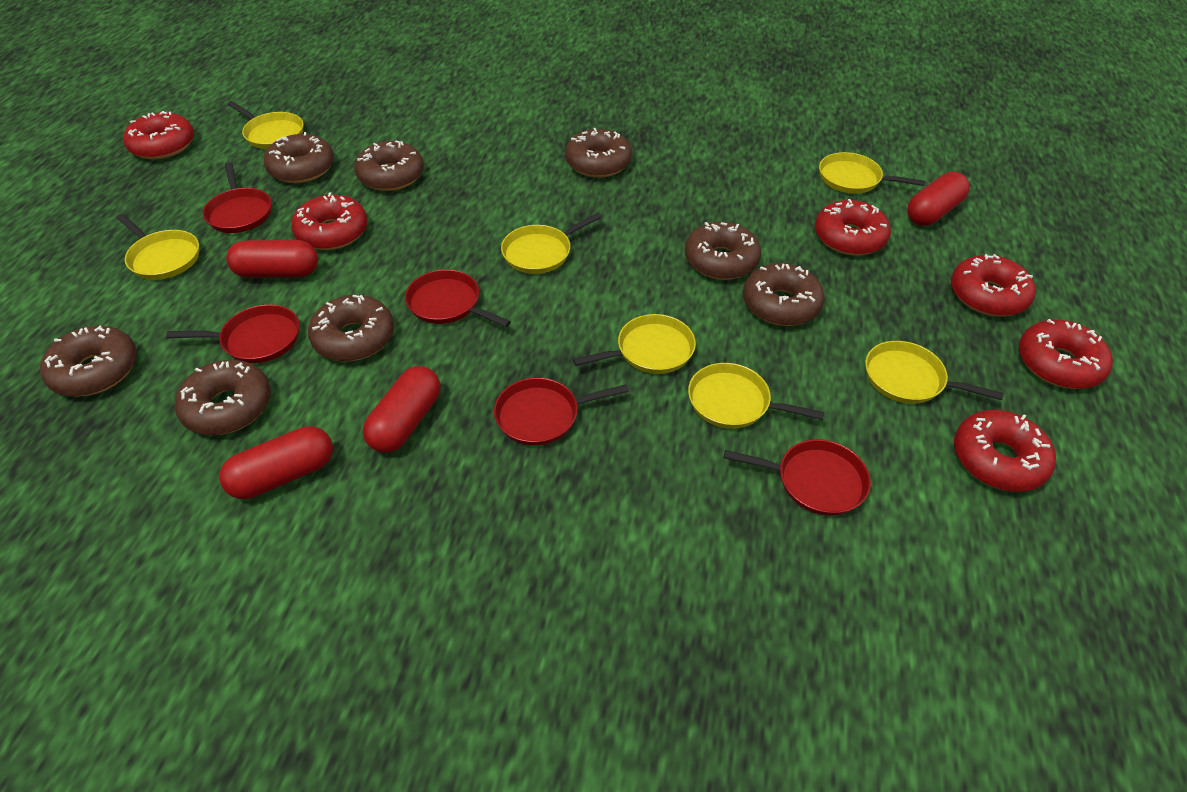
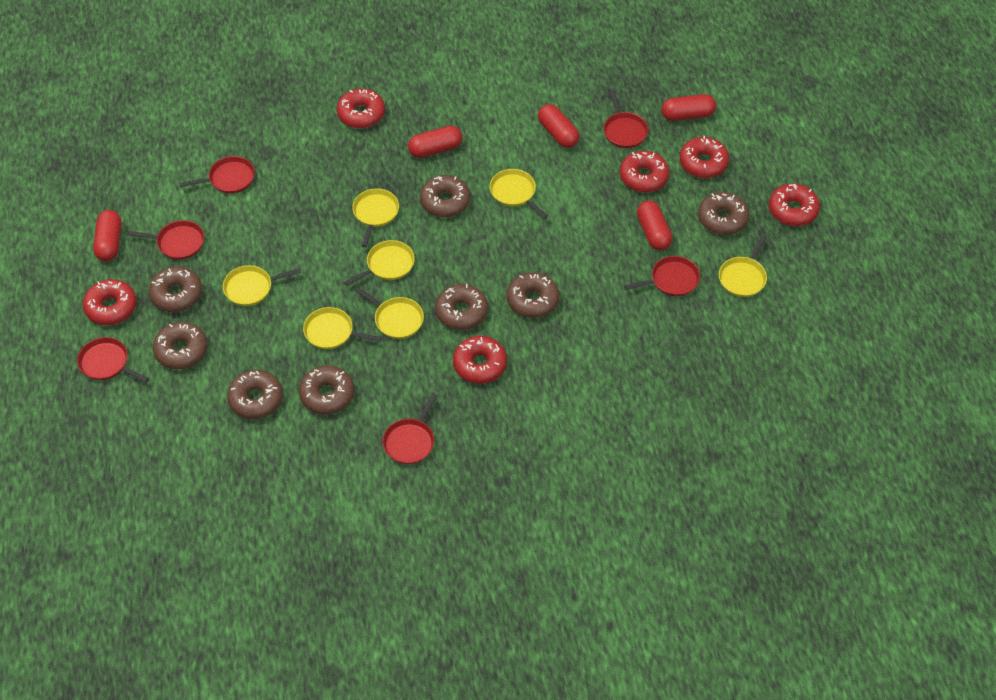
red capsule: 4 -> 5
red pan: 5 -> 6

